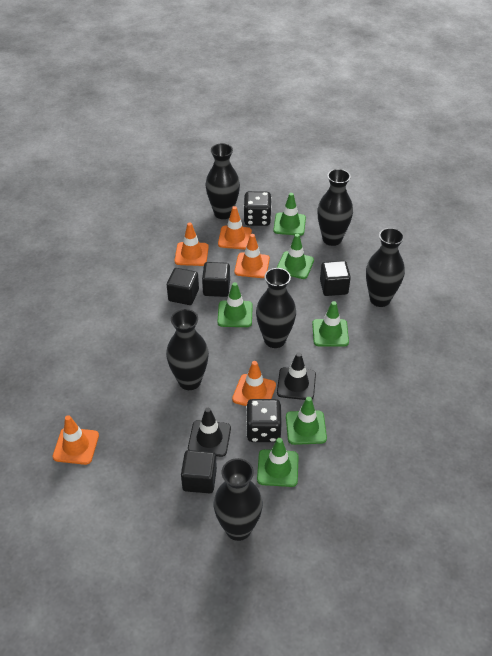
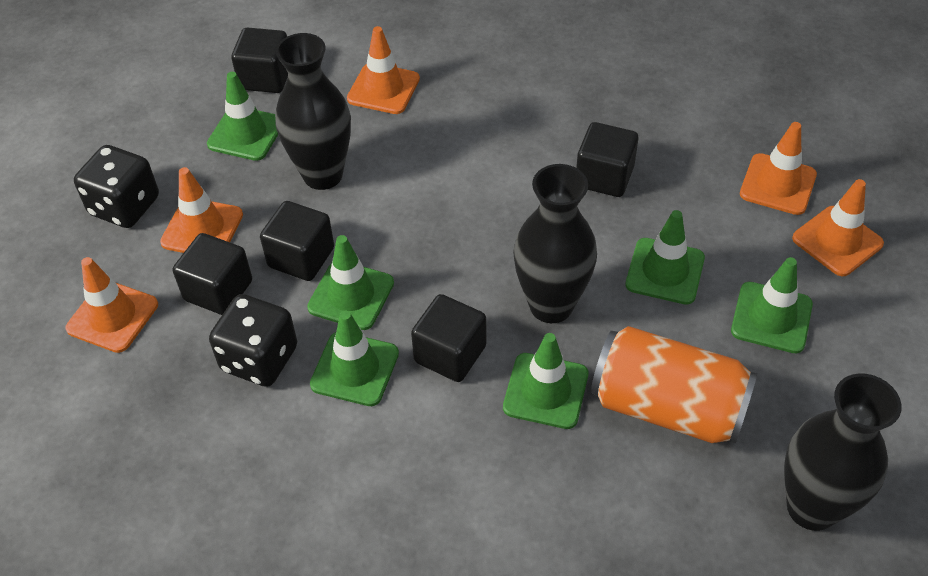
black cube: 4 -> 5
black traffic cone: 2 -> 0
black vase: 6 -> 3
orange can: 0 -> 1

